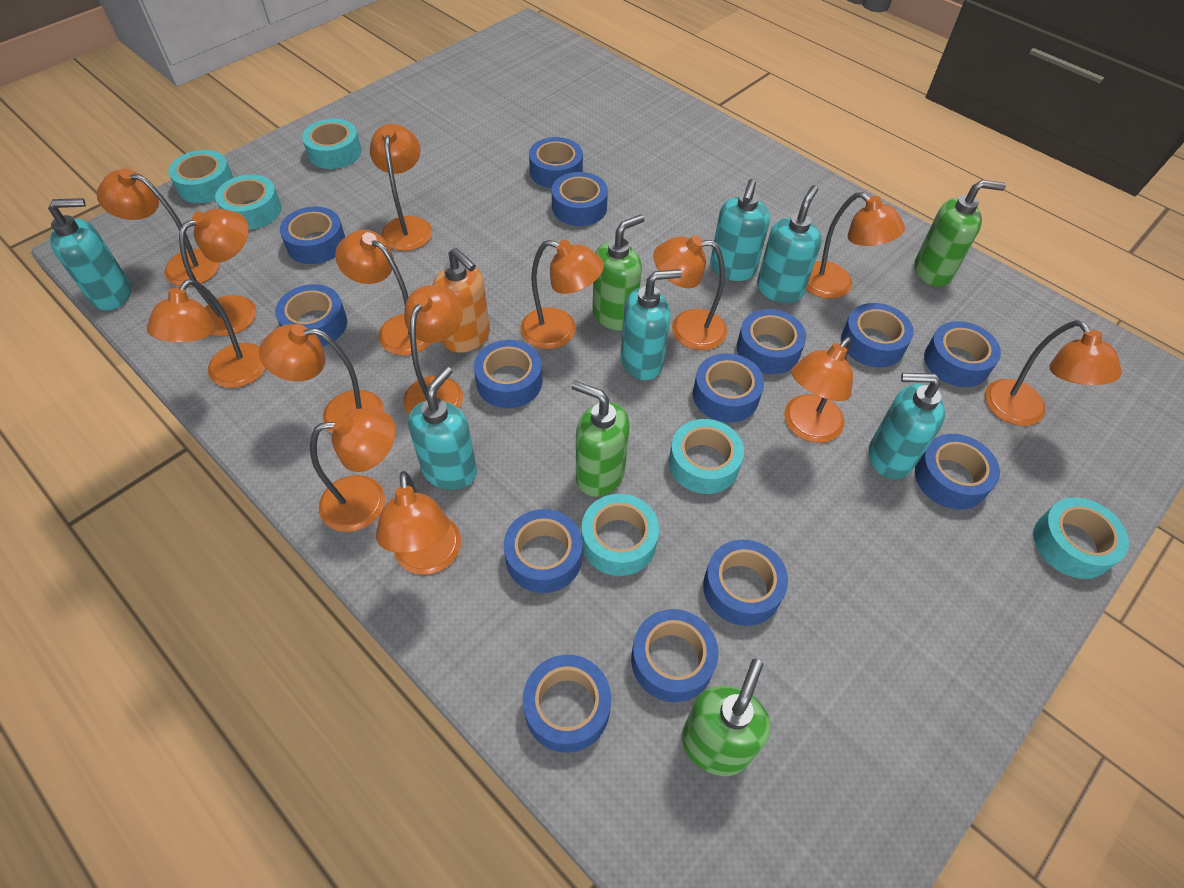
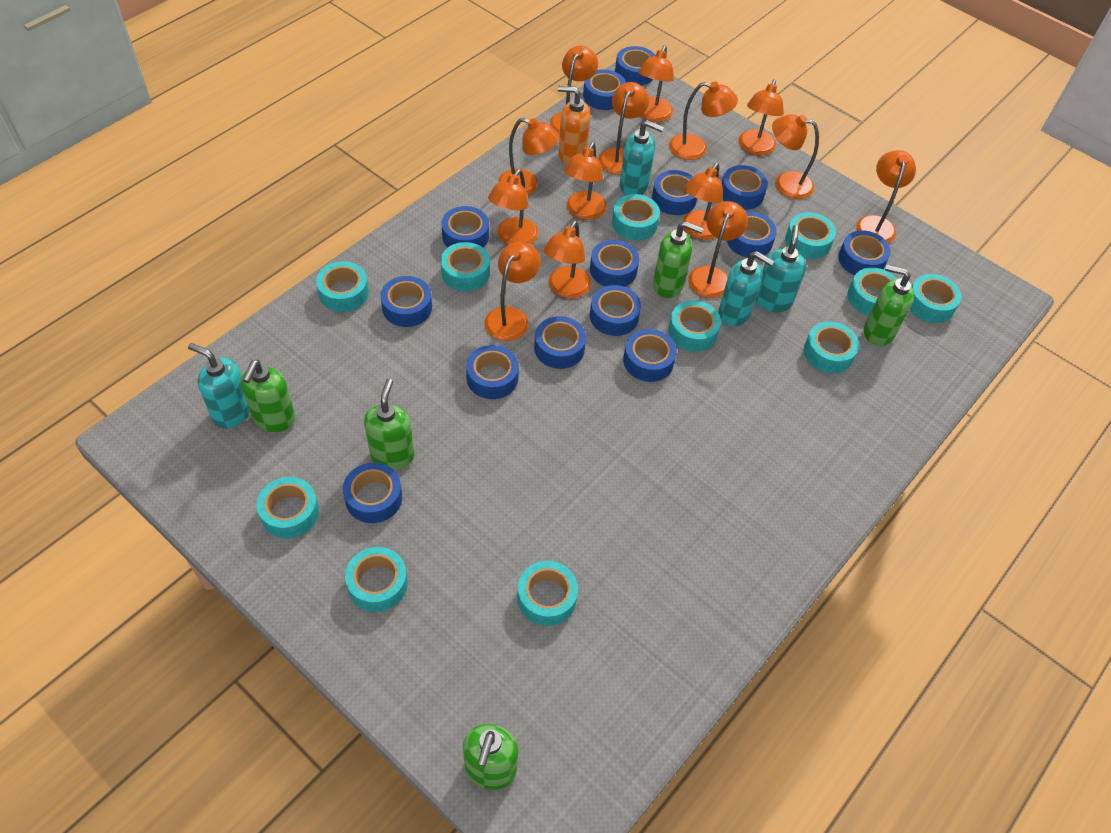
green soap dispenser: 4 -> 5
turquoise soap dispenser: 6 -> 4
turquoise tape: 6 -> 11

